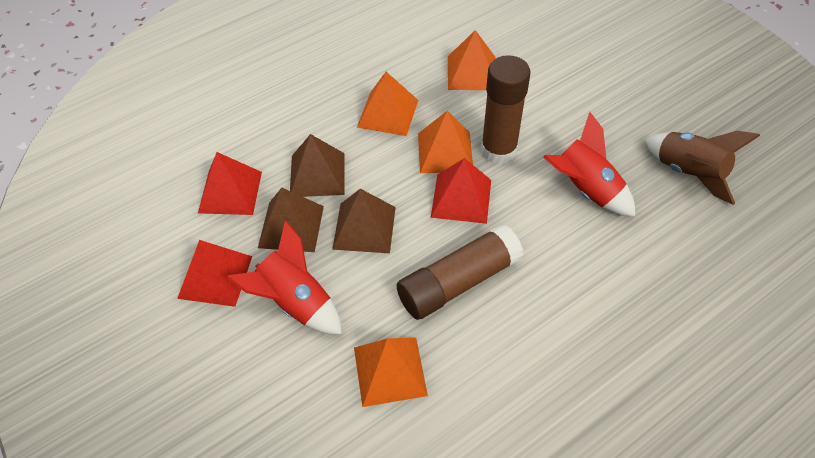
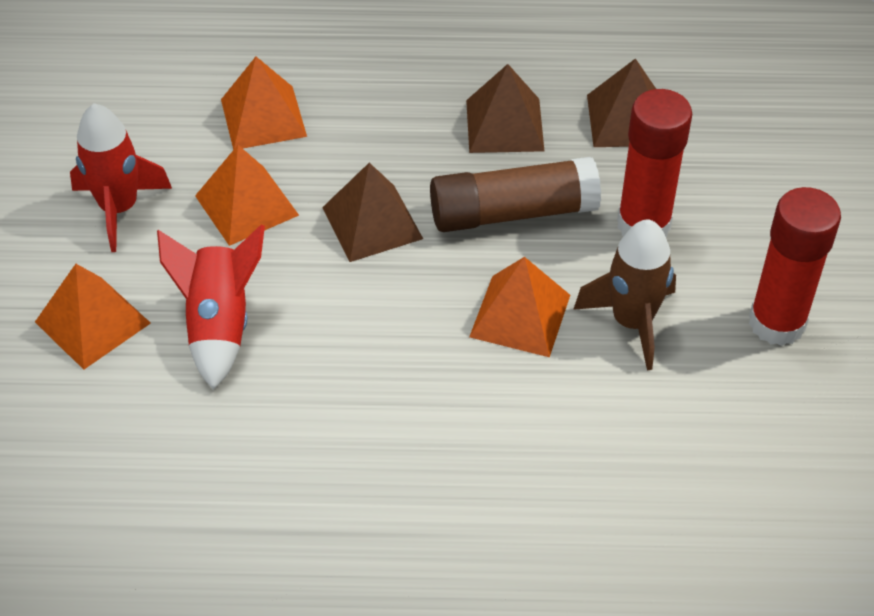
brown glue stick: 2 -> 1
red glue stick: 0 -> 2
red pyramid: 3 -> 0

